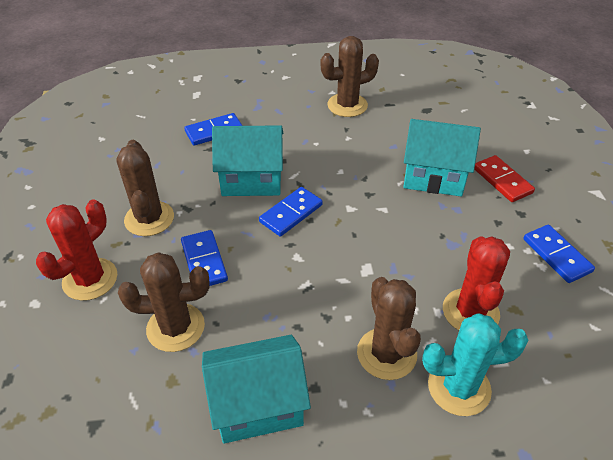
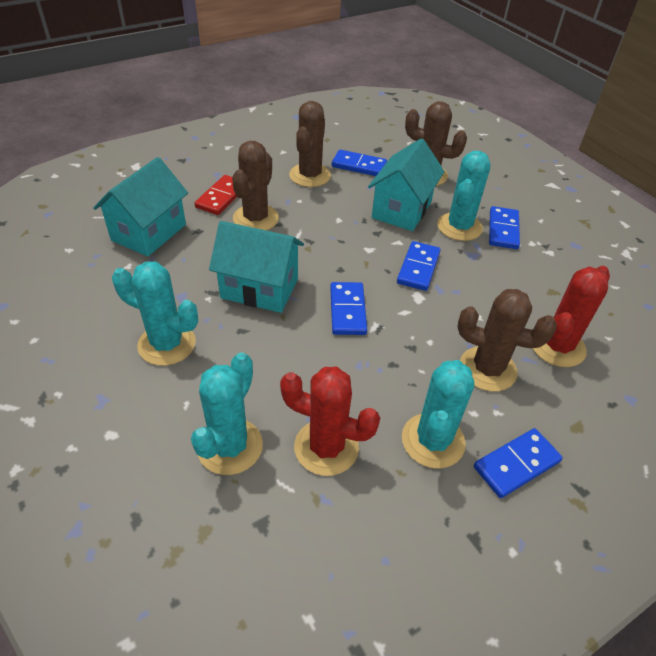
blue domino: 4 -> 5
turquoise cactus: 1 -> 4

